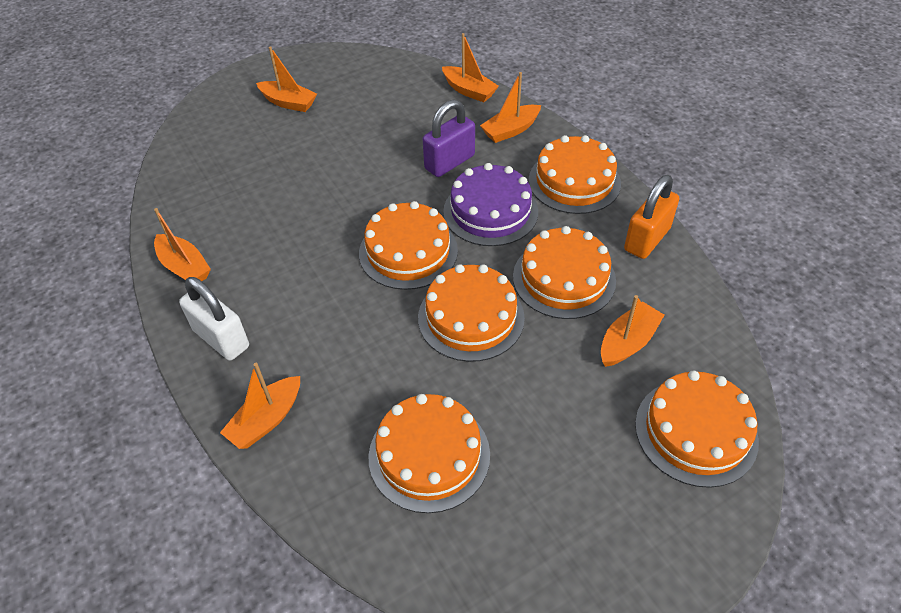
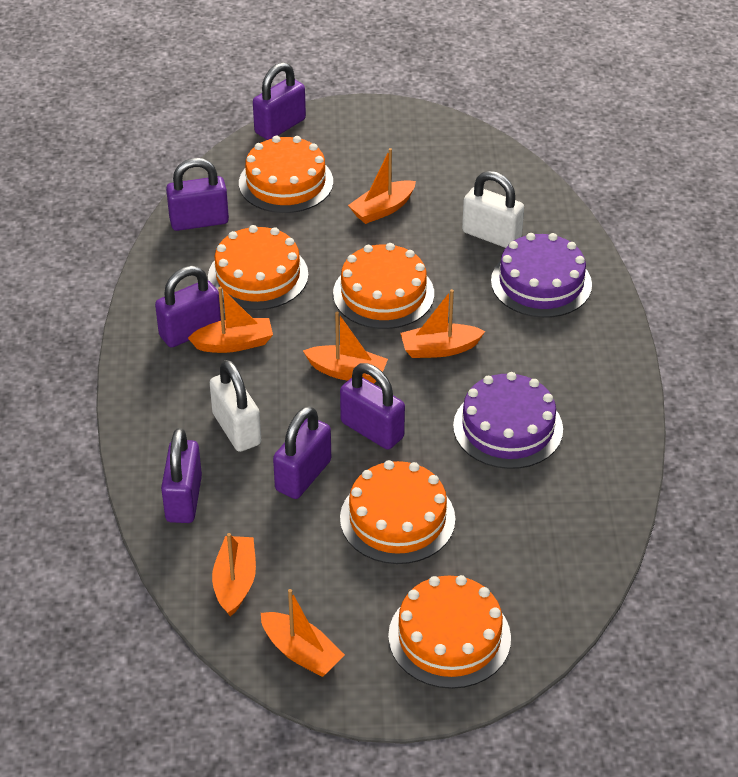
orange cake: 6 -> 5
orange padlock: 1 -> 0
purple cake: 1 -> 2
purple padlock: 1 -> 6
white padlock: 1 -> 2

